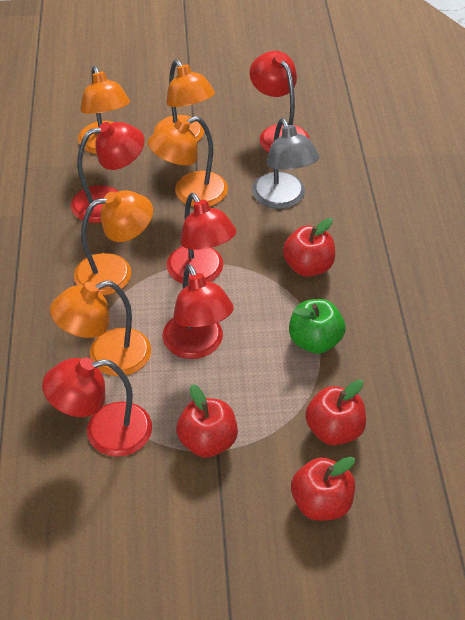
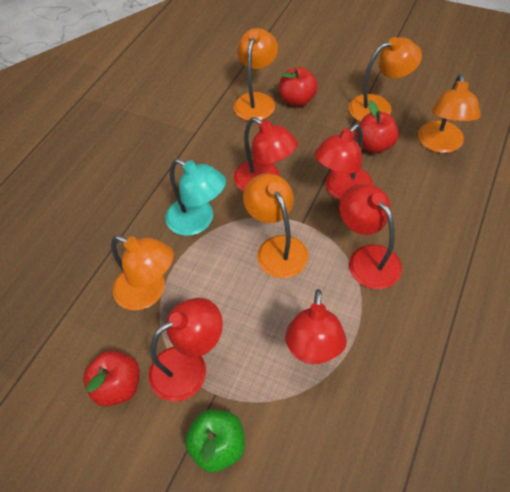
grey lamp: 1 -> 0
red apple: 4 -> 3
turquoise lamp: 0 -> 1

